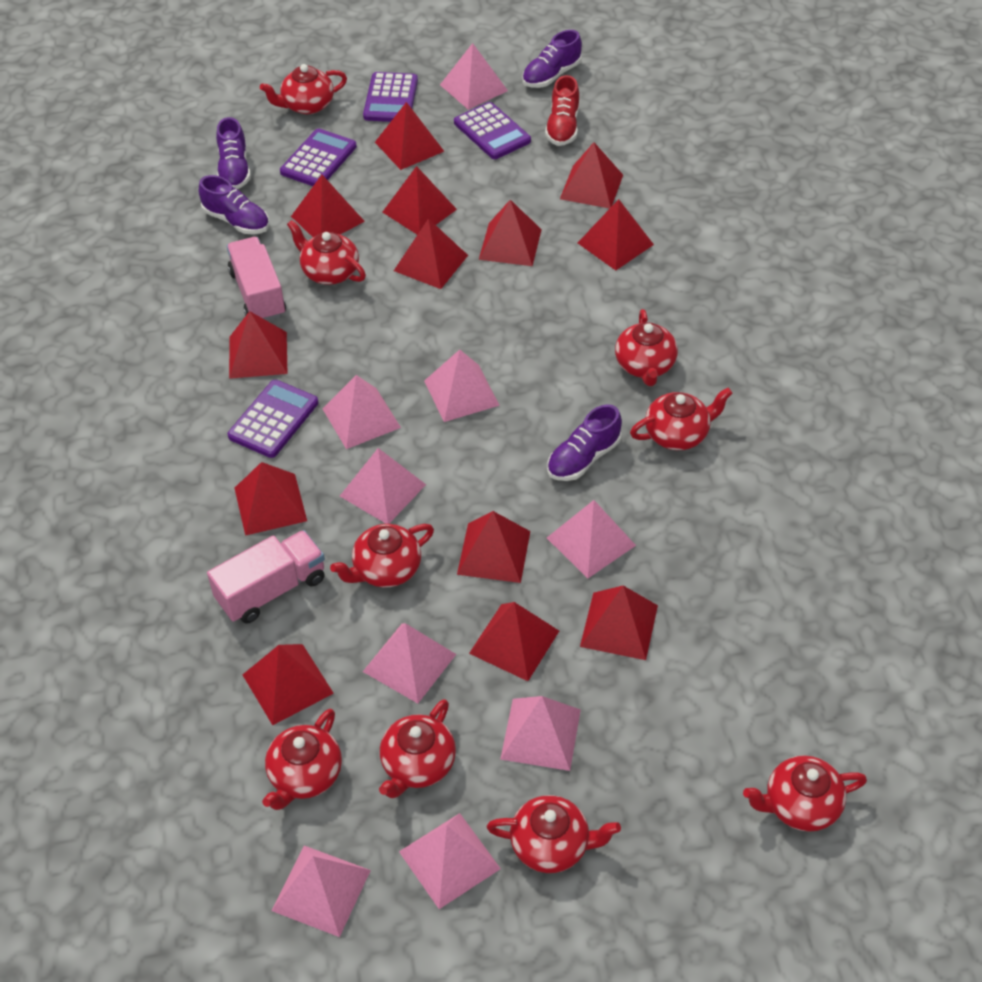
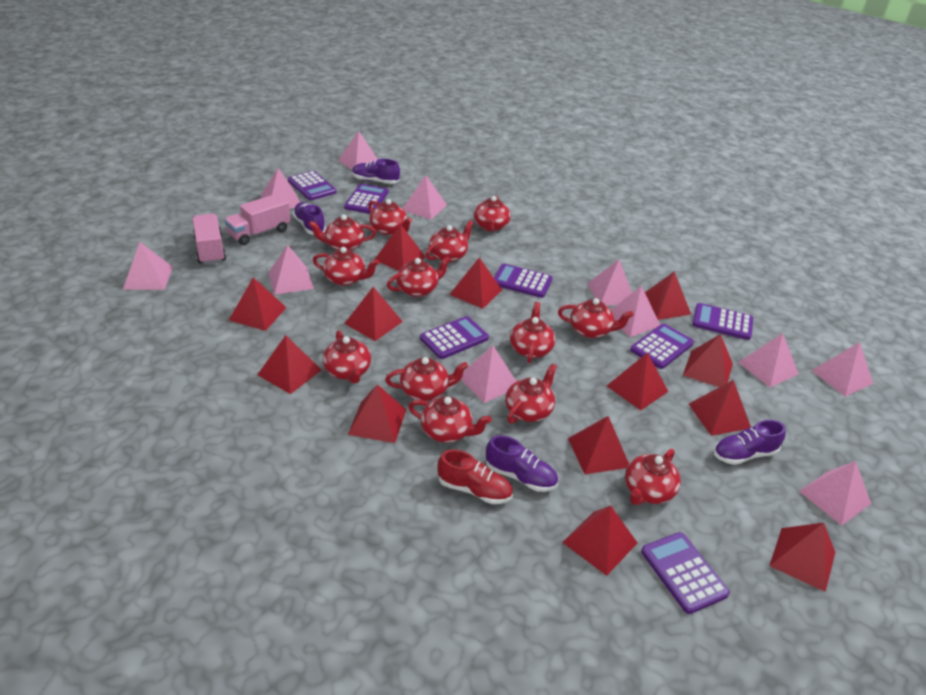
pink pyramid: 9 -> 11
purple calculator: 4 -> 7
red teapot: 9 -> 13

